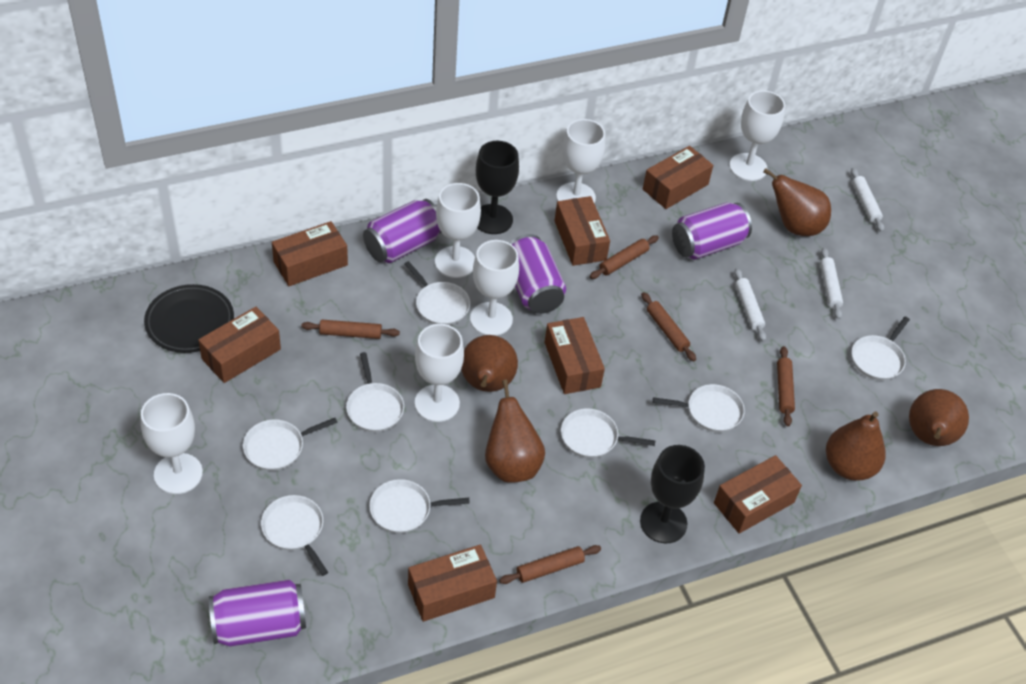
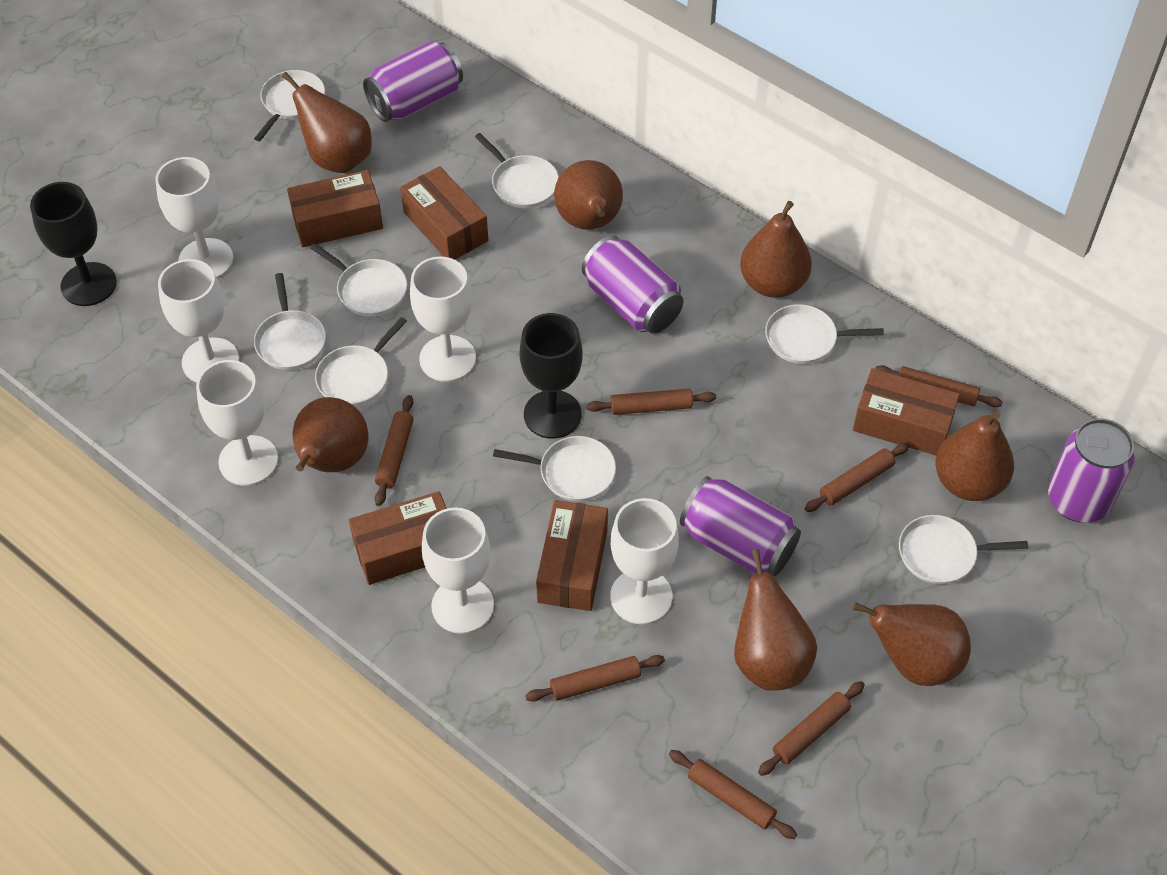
black plate: 1 -> 0
brown box: 7 -> 5
brown pear: 5 -> 7
brown rolling pin: 5 -> 7
white rolling pin: 3 -> 0

